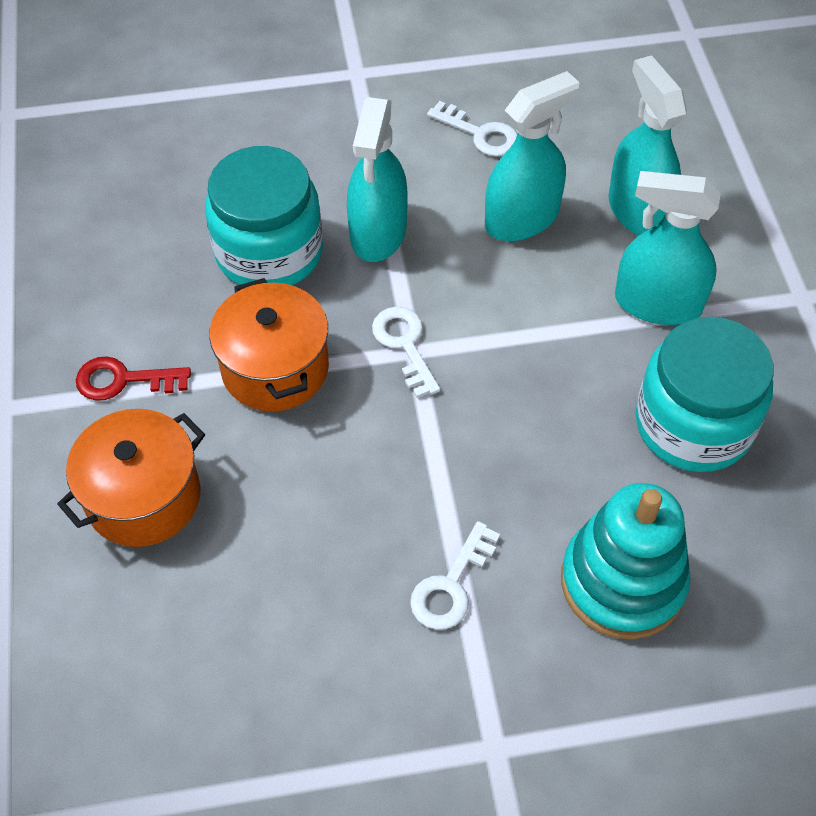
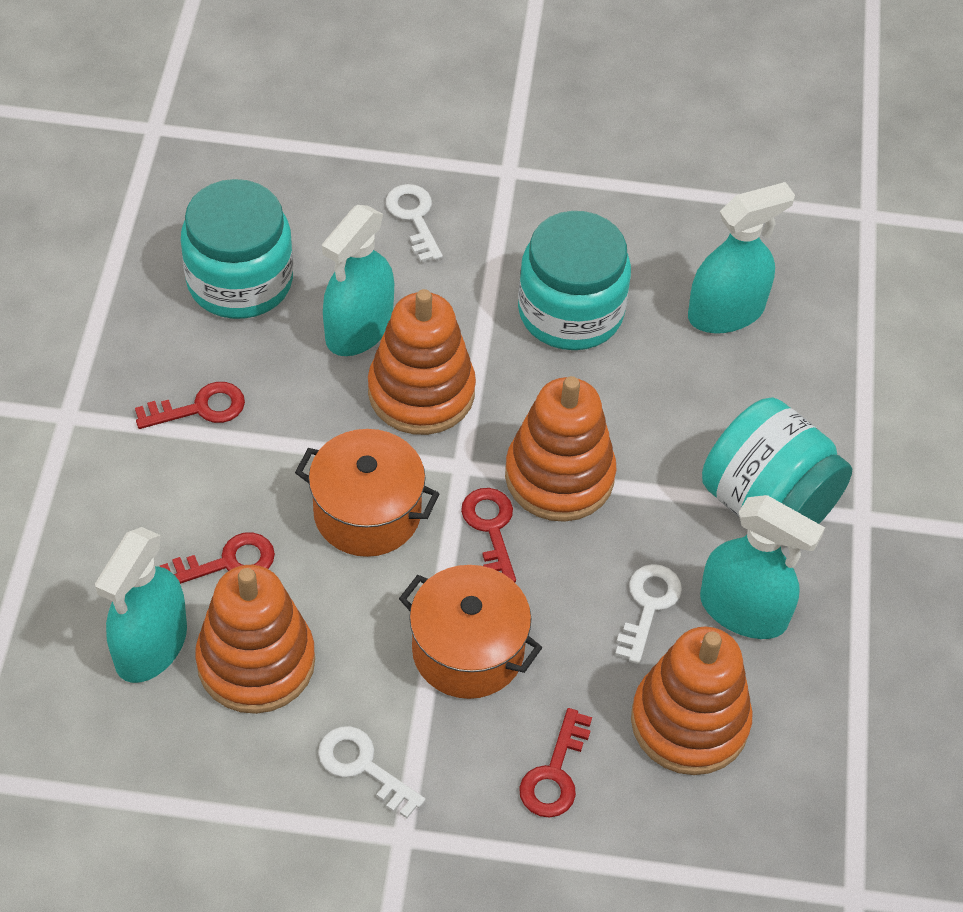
orange stacking toy: 0 -> 4
red key: 1 -> 4
turquoise jar: 2 -> 3
turquoise stacking toy: 1 -> 0

